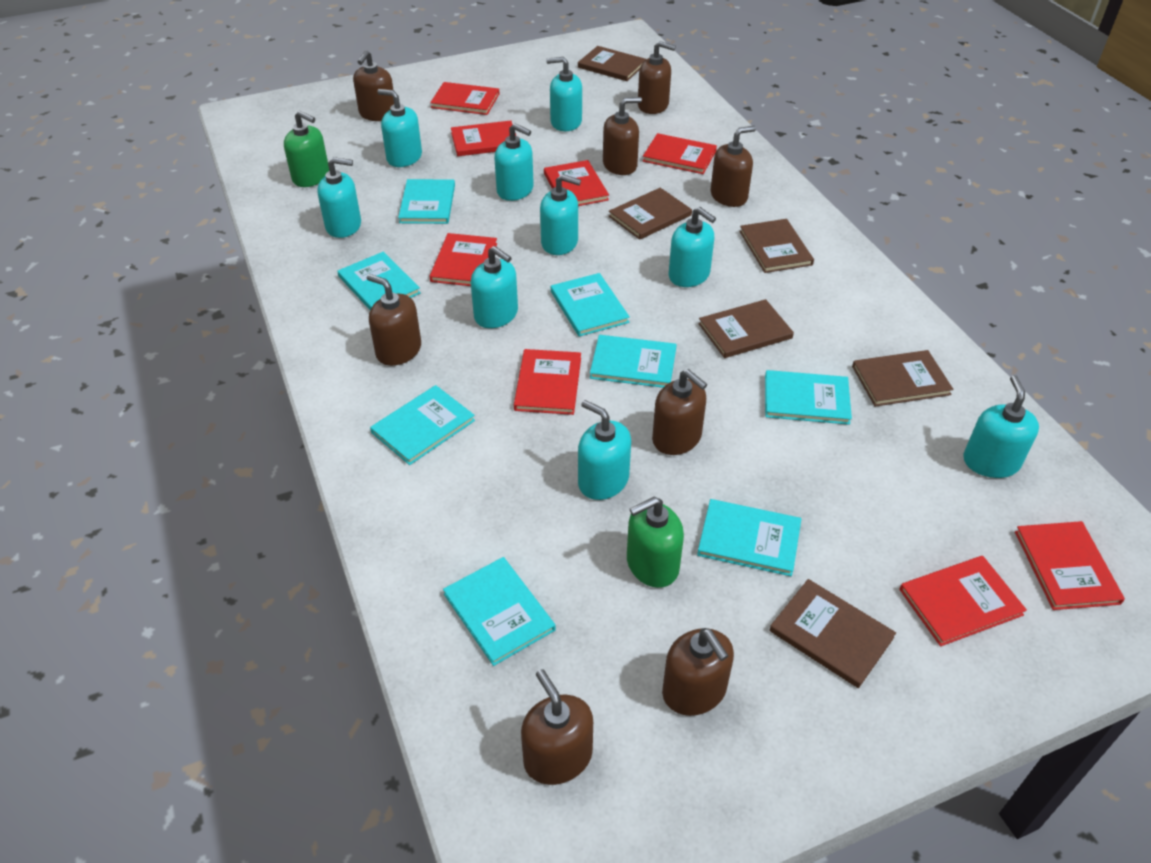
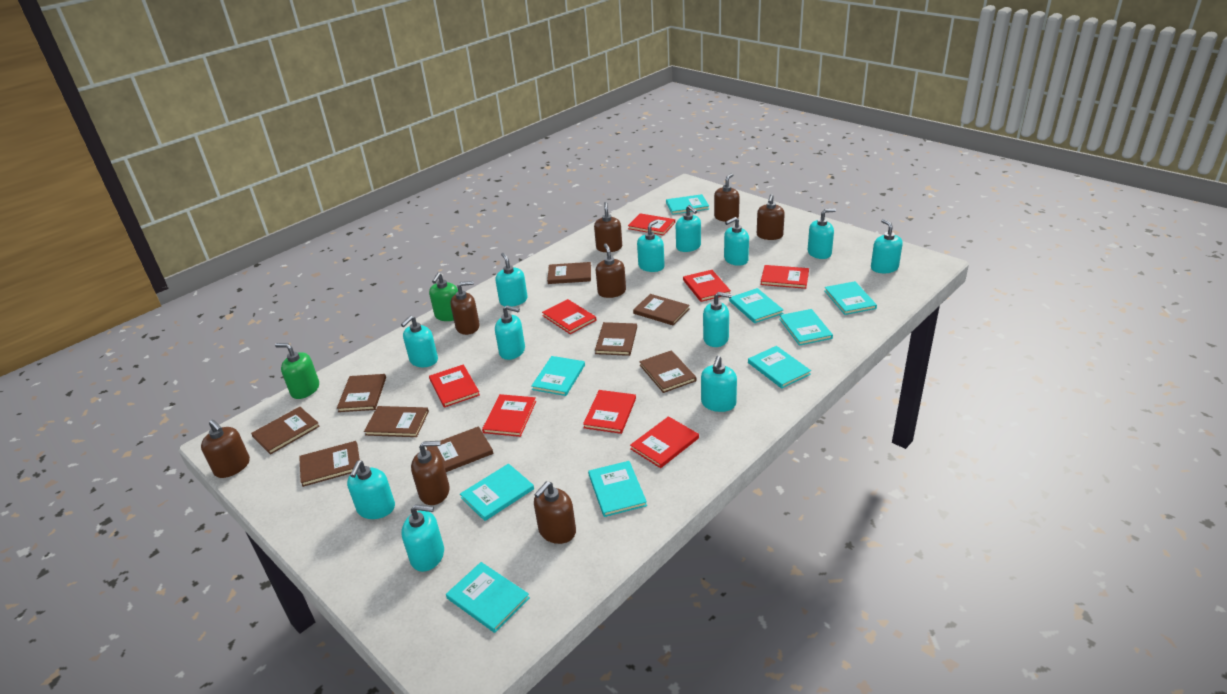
brown book: 6 -> 9
turquoise book: 8 -> 9
turquoise soap dispenser: 9 -> 12

